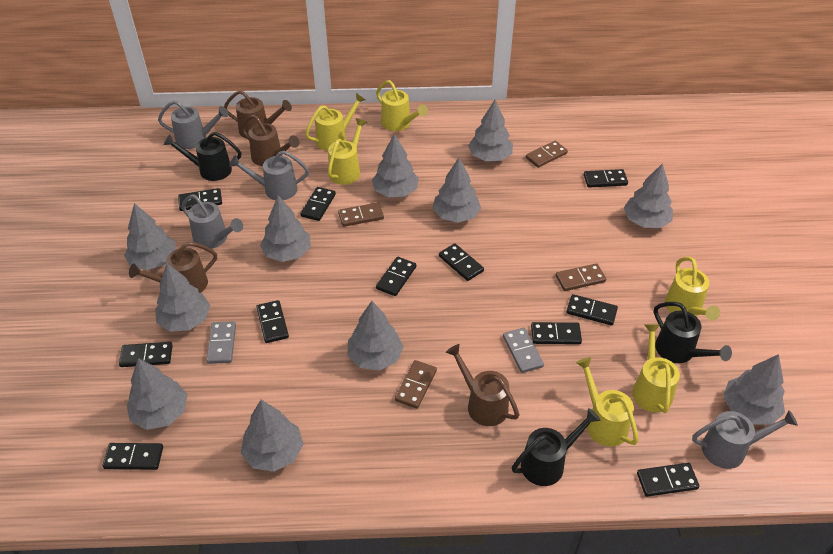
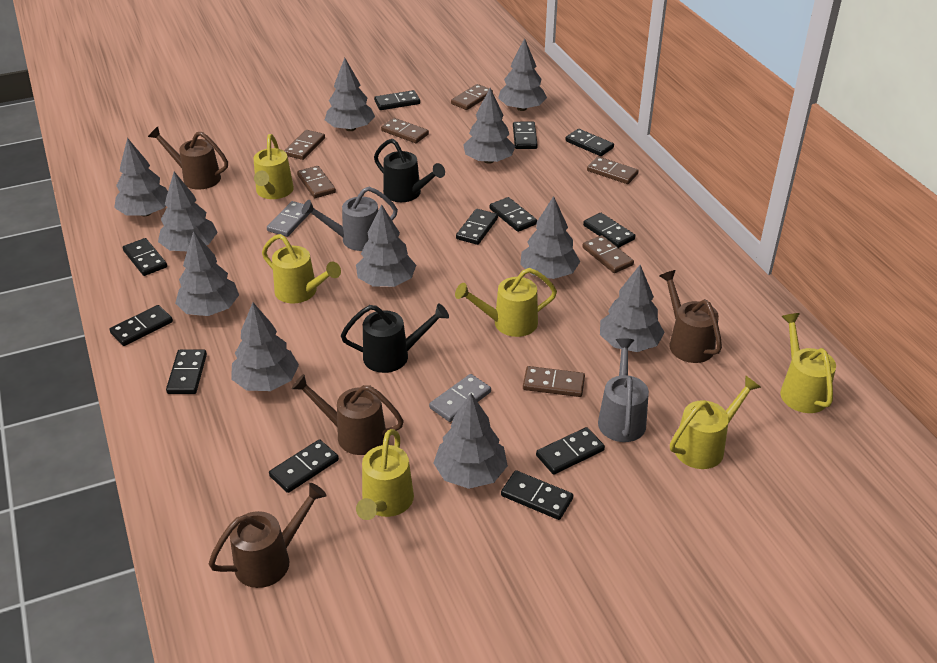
black domino: 11 -> 12
black watering can: 3 -> 2
brown domino: 4 -> 7
grey watering can: 4 -> 2

